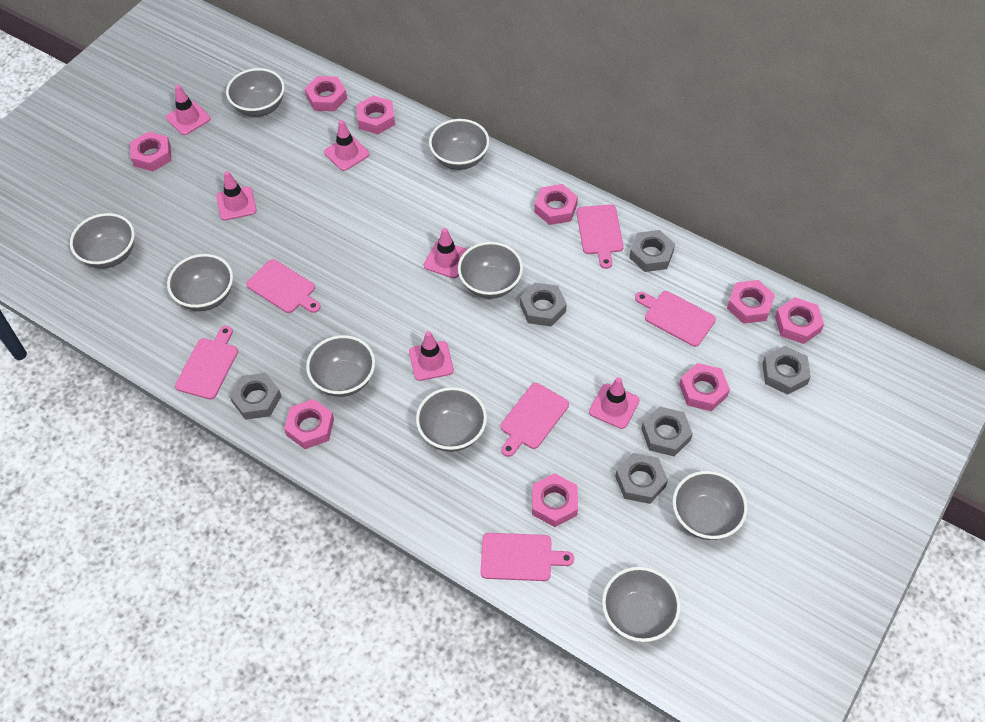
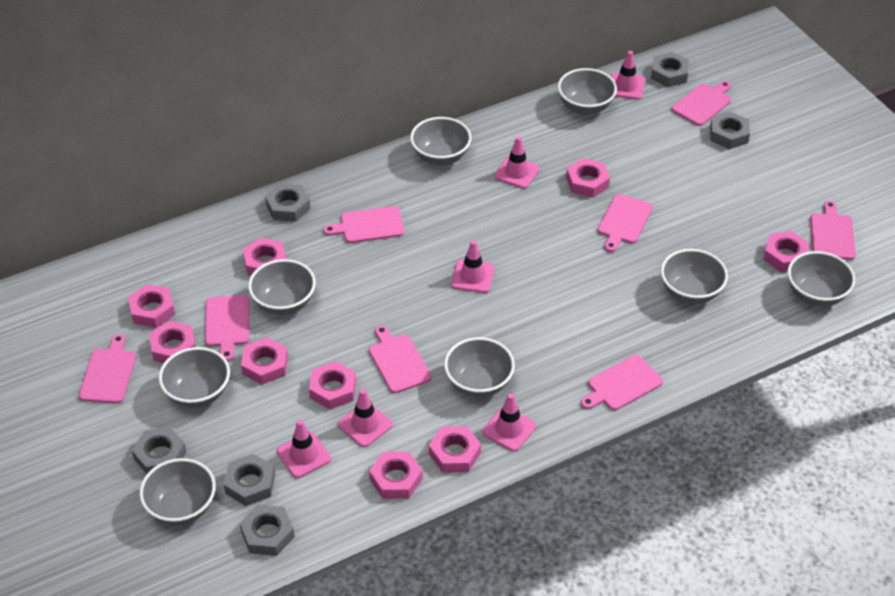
grey bowl: 9 -> 8
pink cutting board: 6 -> 8

